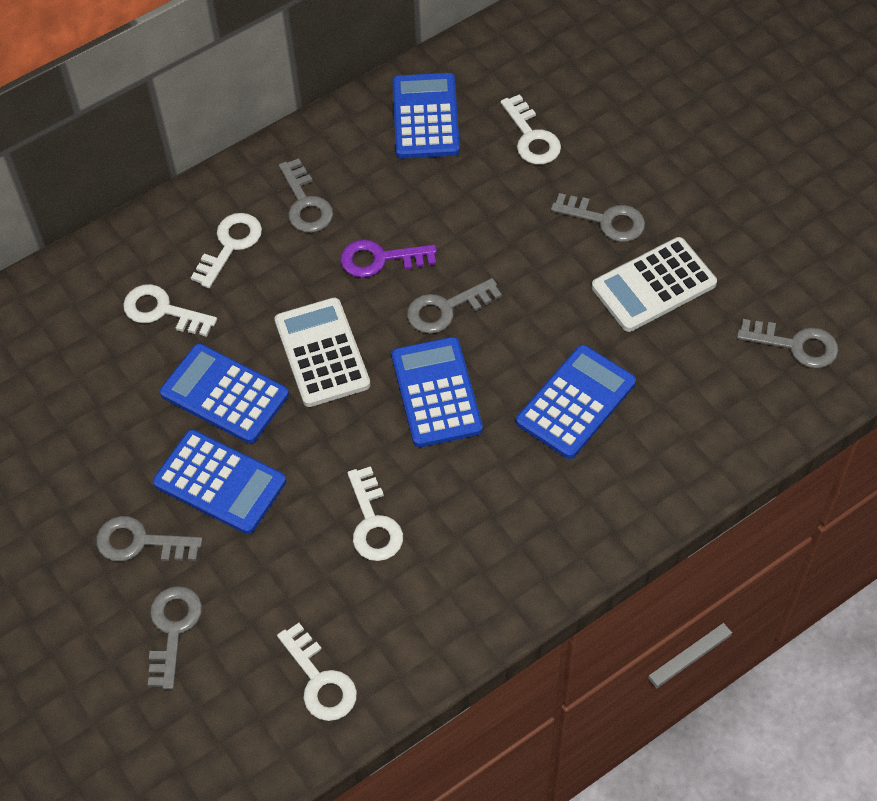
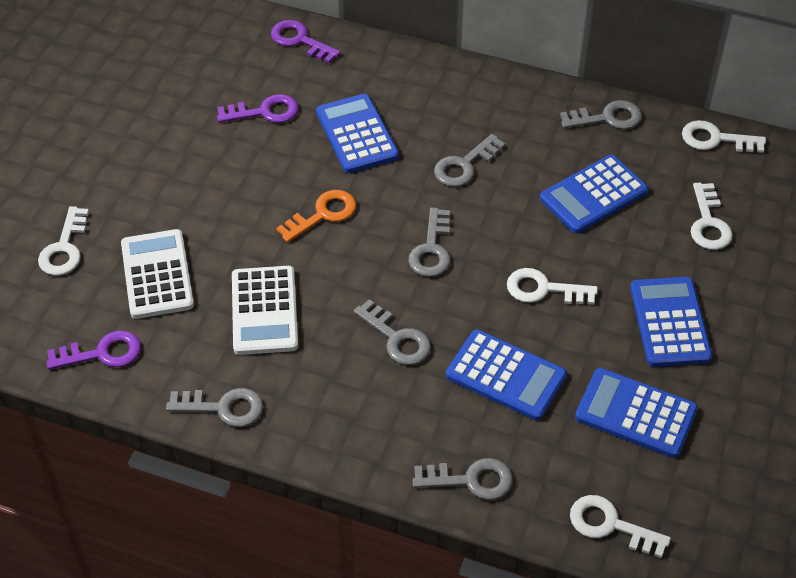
orange key: 0 -> 1
purple key: 1 -> 3

